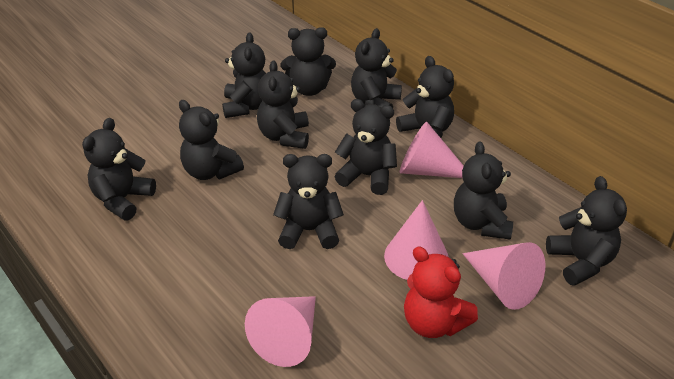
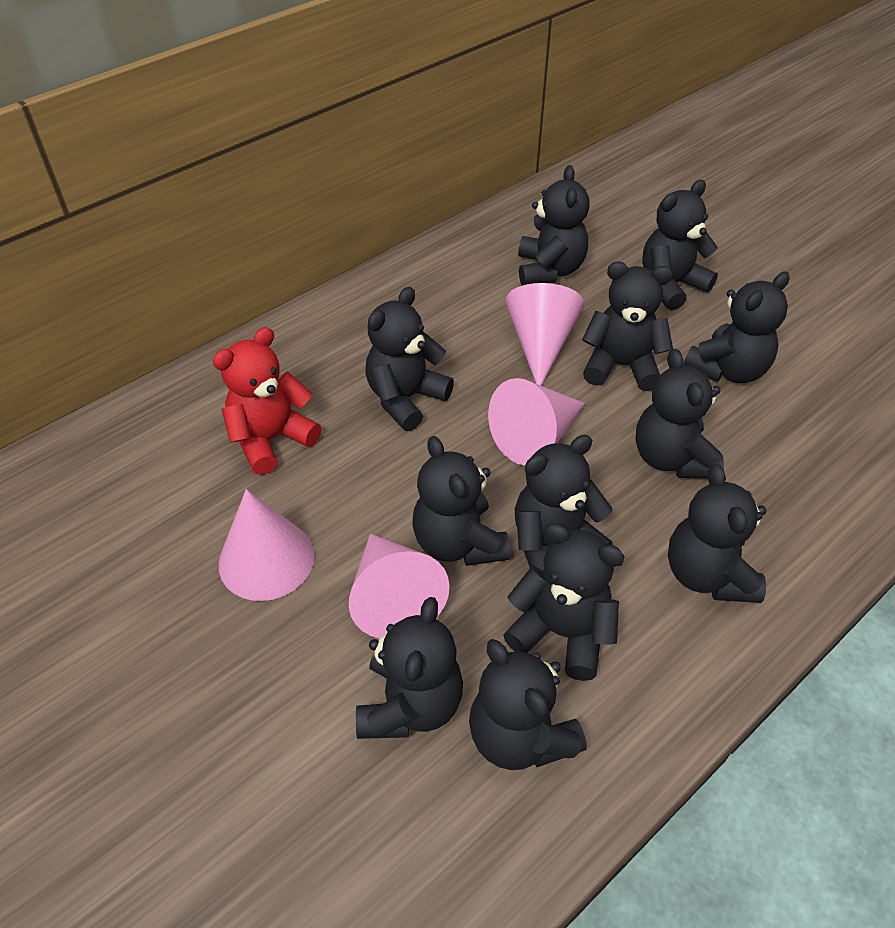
black teddy bear: 11 -> 12

